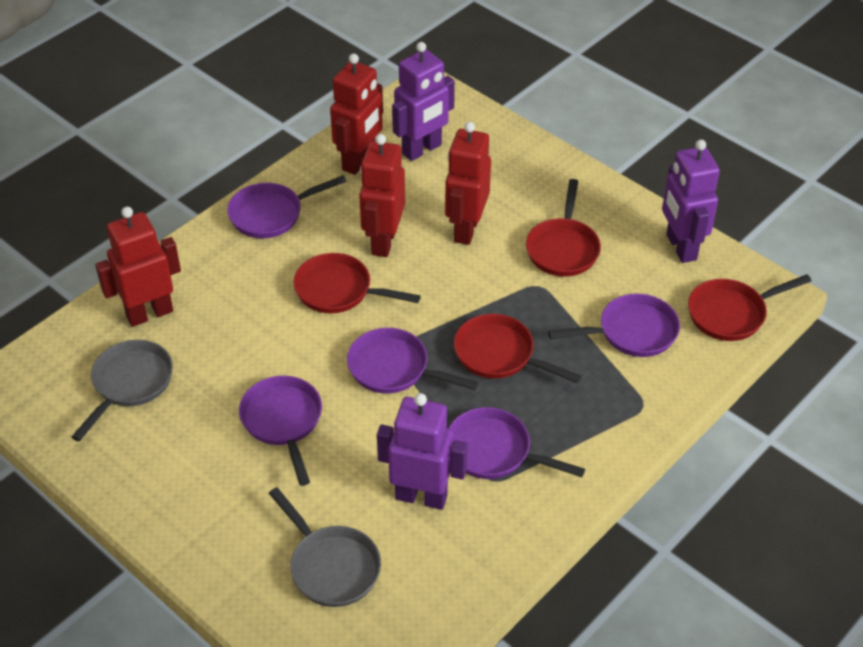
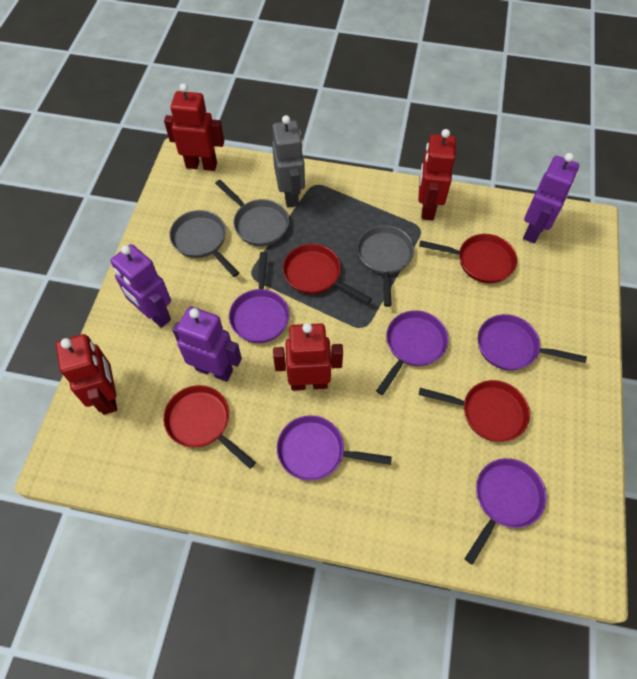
grey pan: 2 -> 3
grey robot: 0 -> 1

